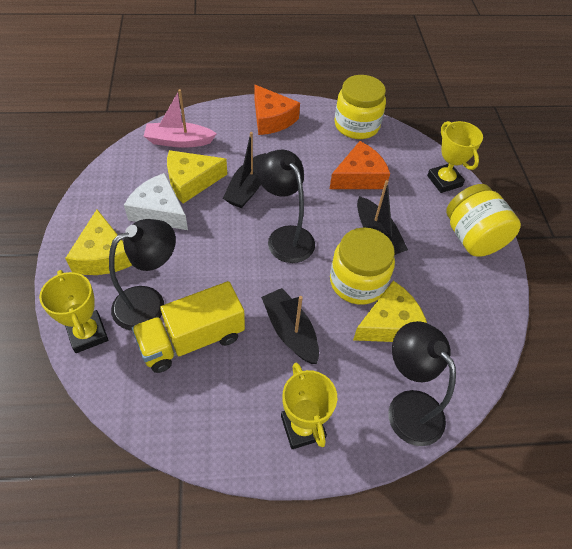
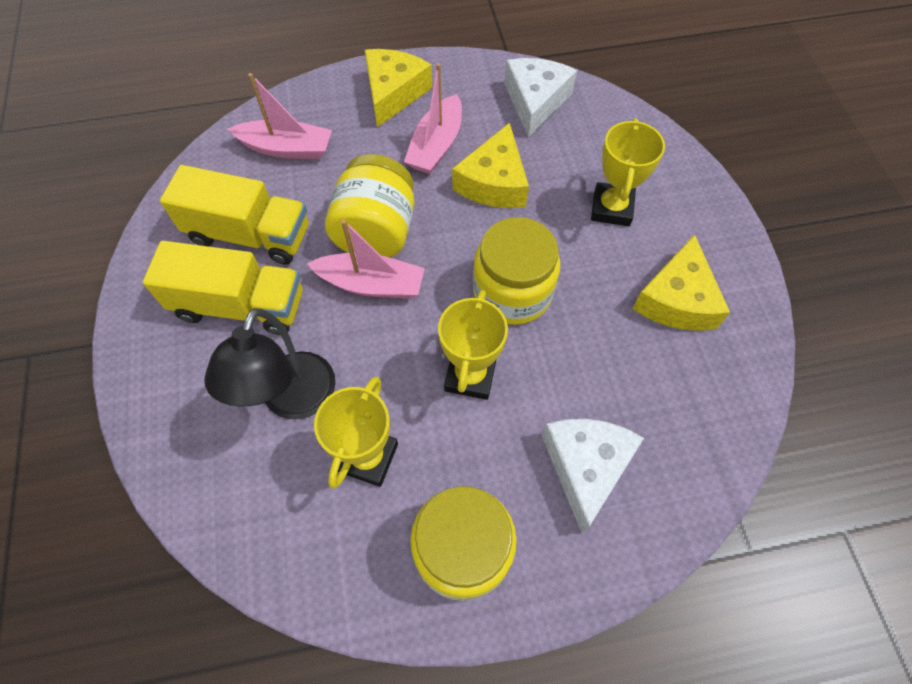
black boat: 3 -> 0
black lamp: 3 -> 1
orange cheese: 2 -> 0
pink boat: 1 -> 3
white cheese: 1 -> 2
yellow truck: 1 -> 2

